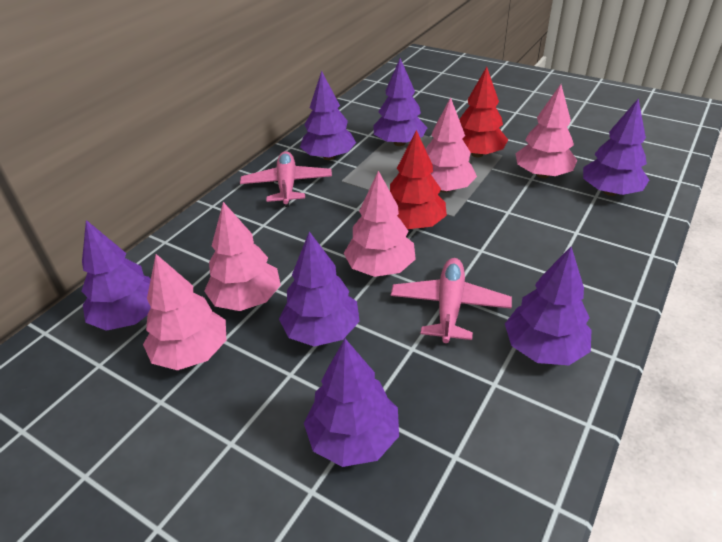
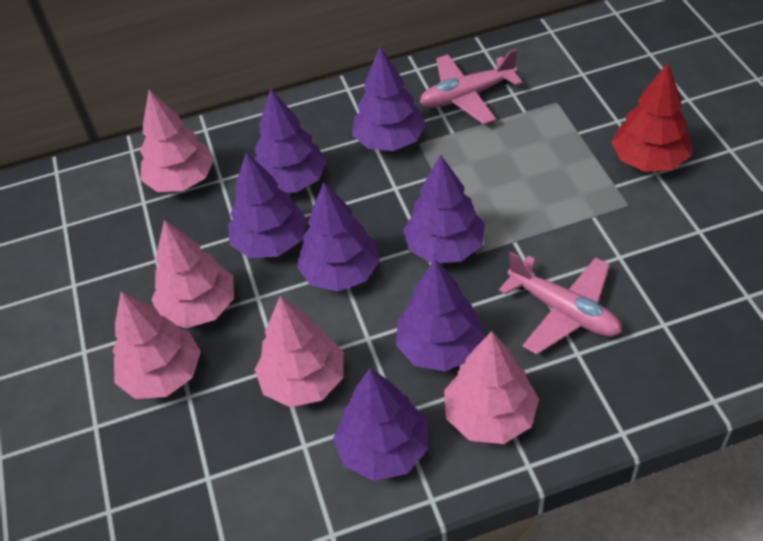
red tree: 2 -> 1

